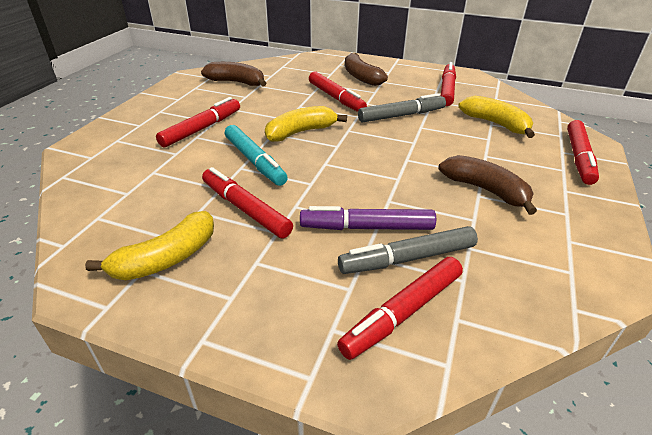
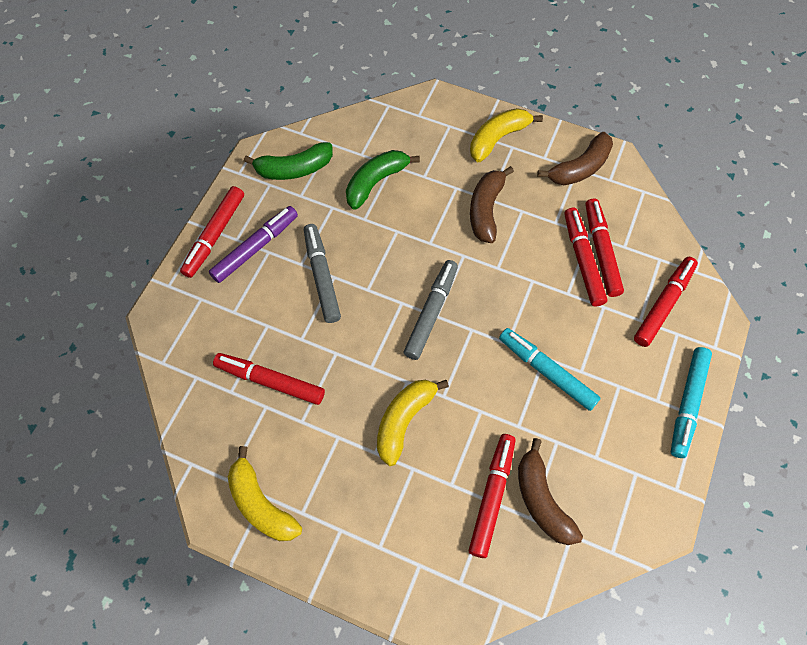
green banana: 0 -> 2
turquoise marker: 1 -> 2

